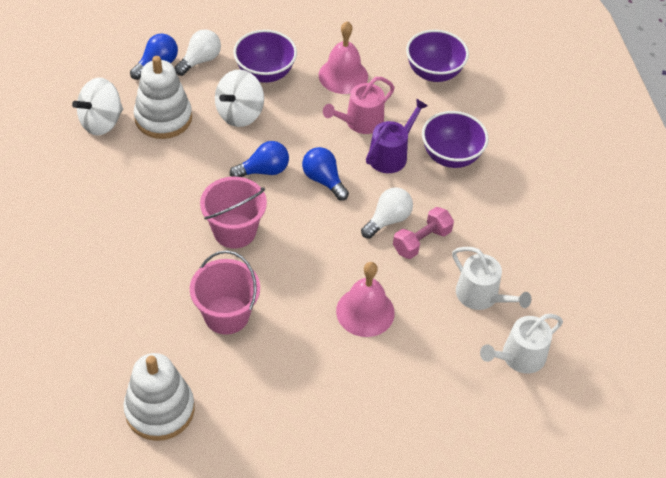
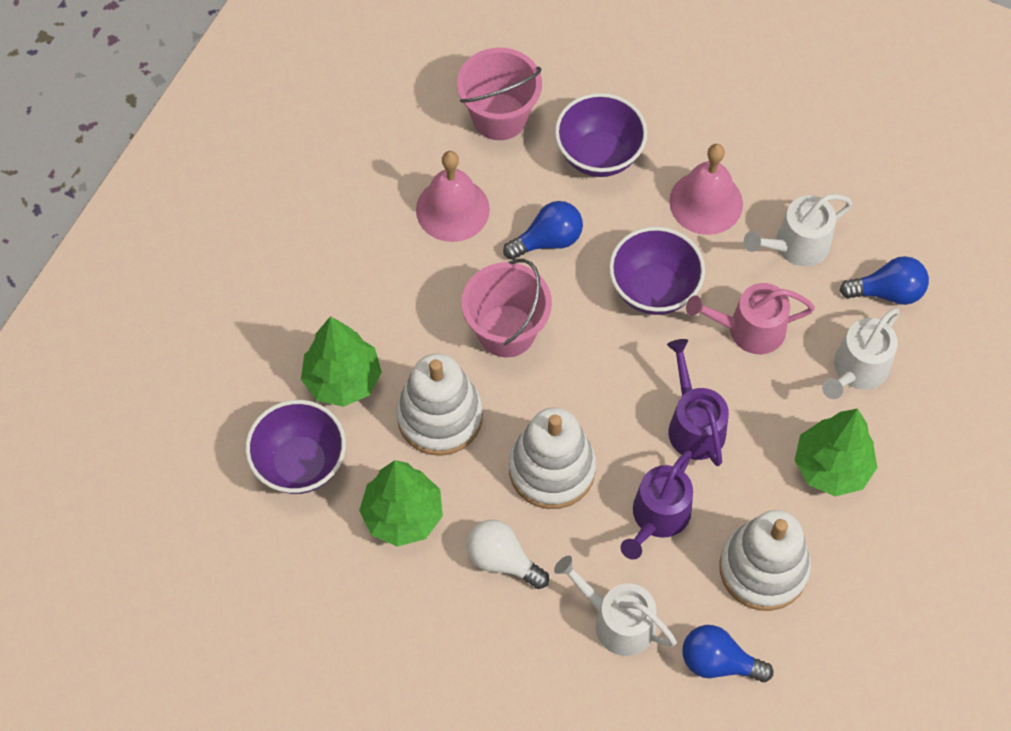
green tree: 0 -> 3
pink dumbbell: 1 -> 0
purple watering can: 1 -> 2
white light bulb: 2 -> 1
white spinning top: 2 -> 0
white stacking toy: 2 -> 3
white watering can: 2 -> 3

